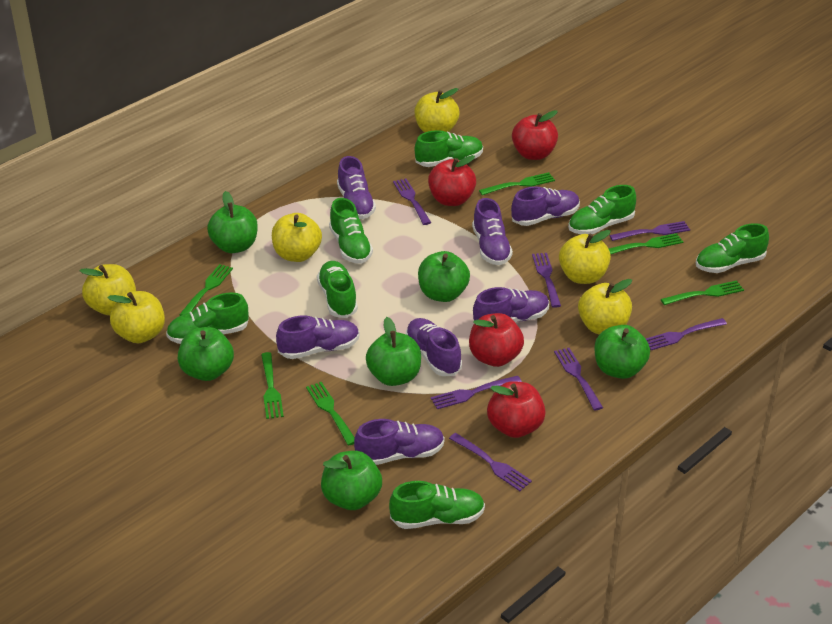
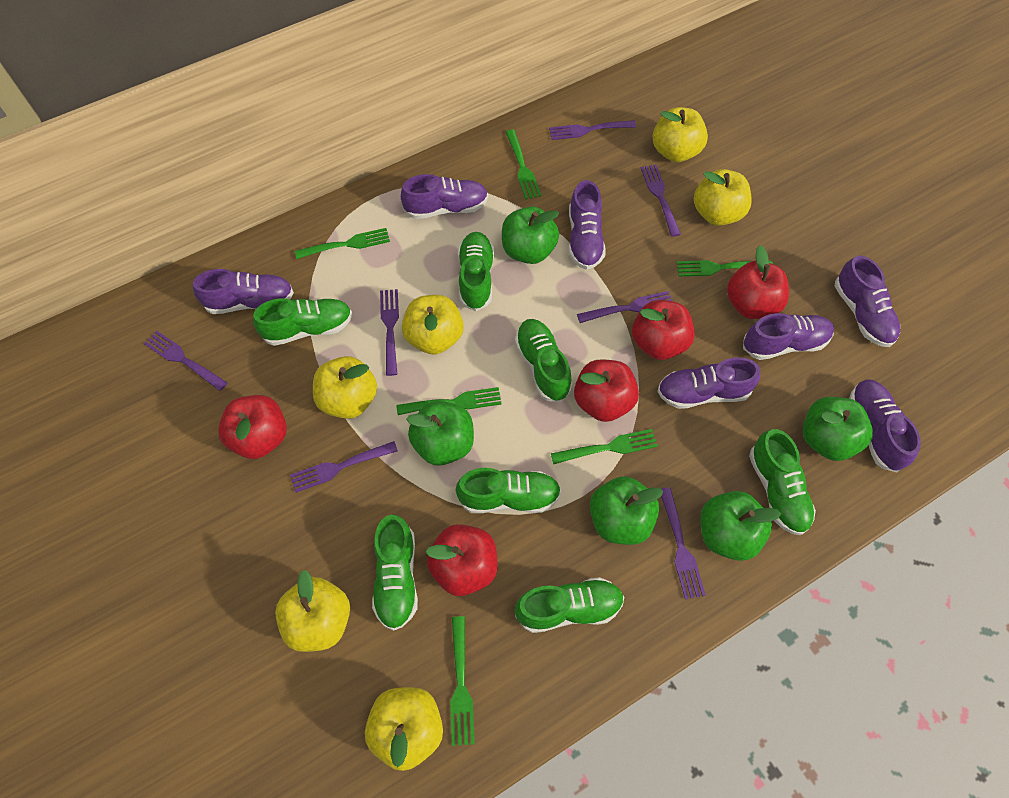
green apple: 6 -> 5
red apple: 4 -> 5

